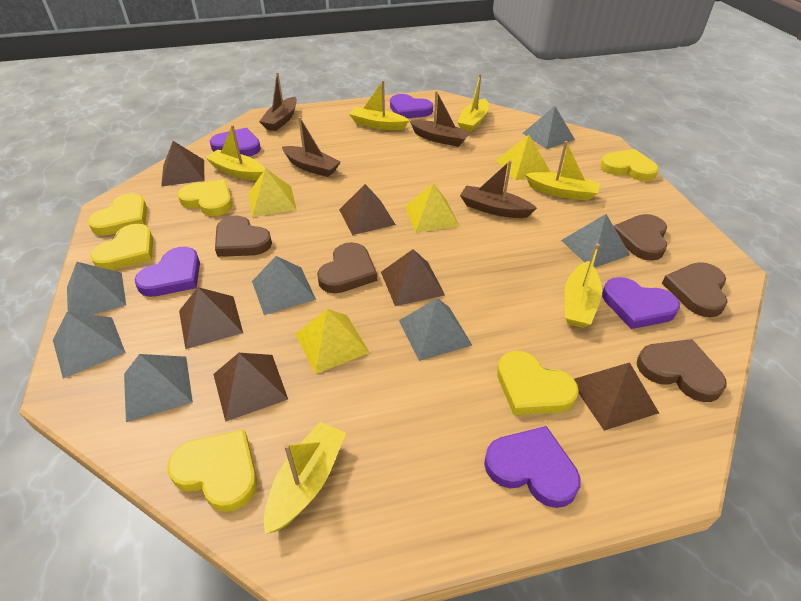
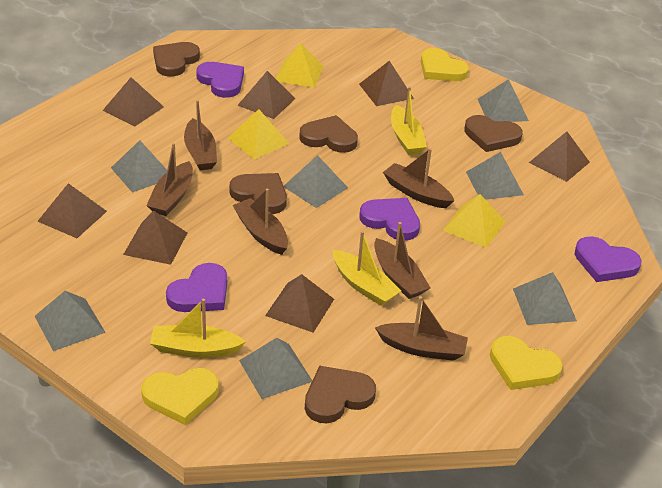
brown boat: 4 -> 6
brown pyramid: 6 -> 7
purple heart: 5 -> 4
yellow boat: 6 -> 3
yellow heart: 6 -> 3
yellow pyramid: 4 -> 3

